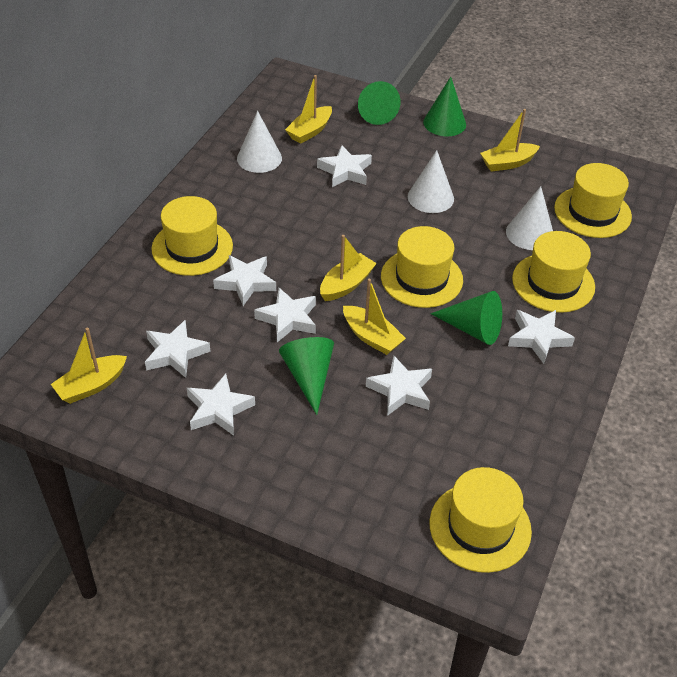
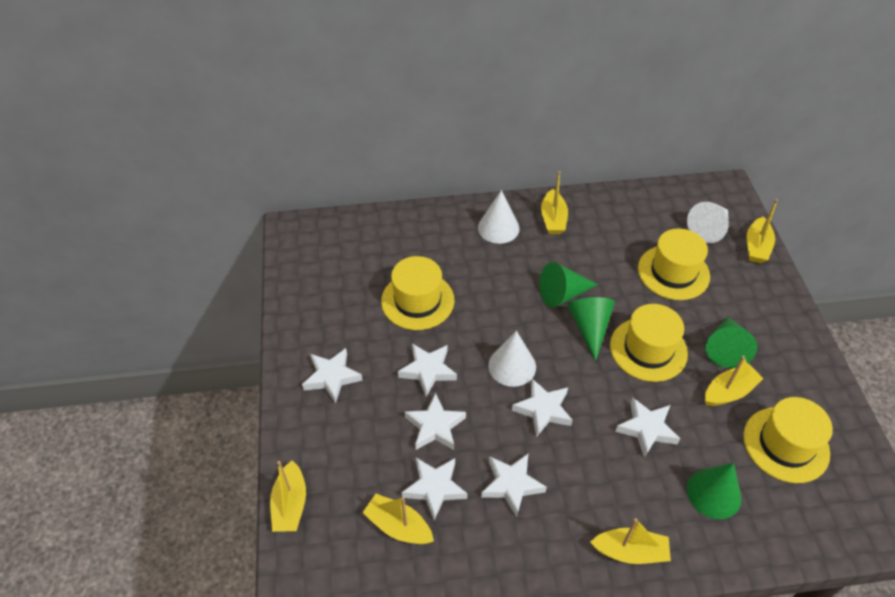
yellow boat: 5 -> 6
yellow hat: 5 -> 4

